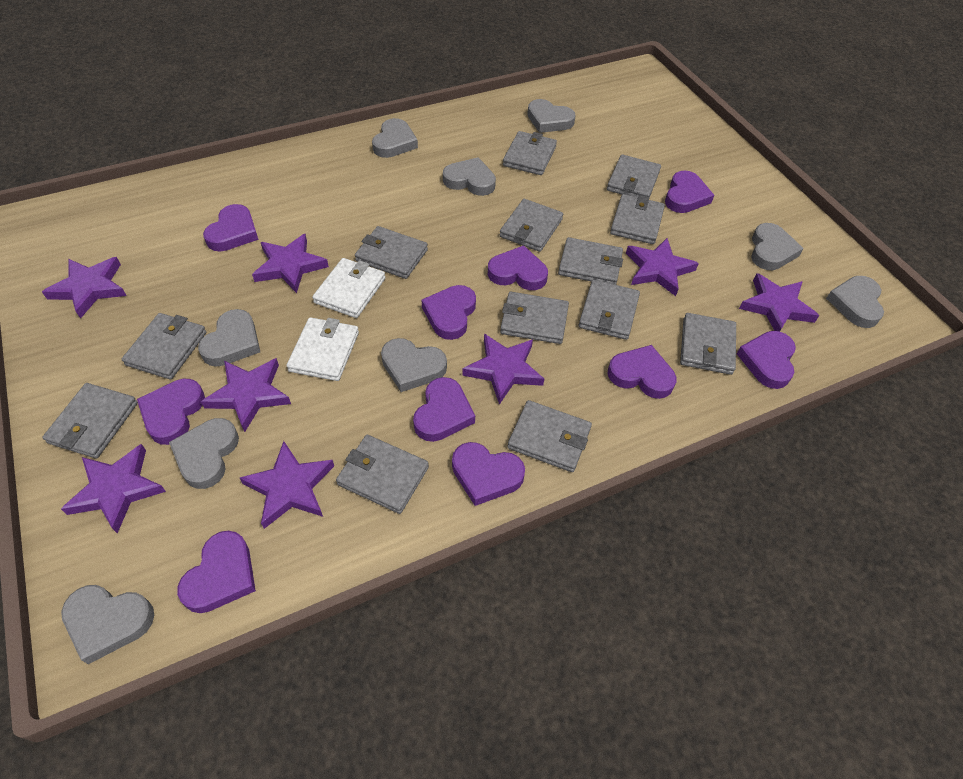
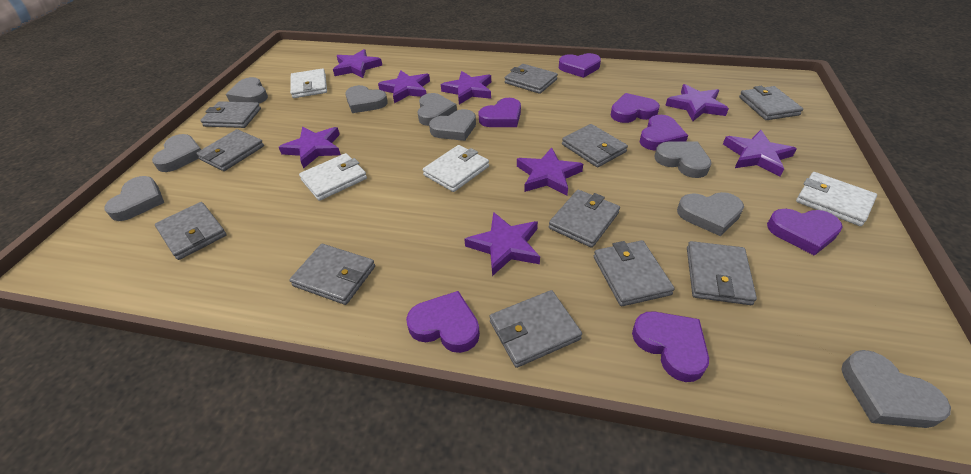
grey wallet: 13 -> 11
purple heart: 10 -> 7
white wallet: 2 -> 4

